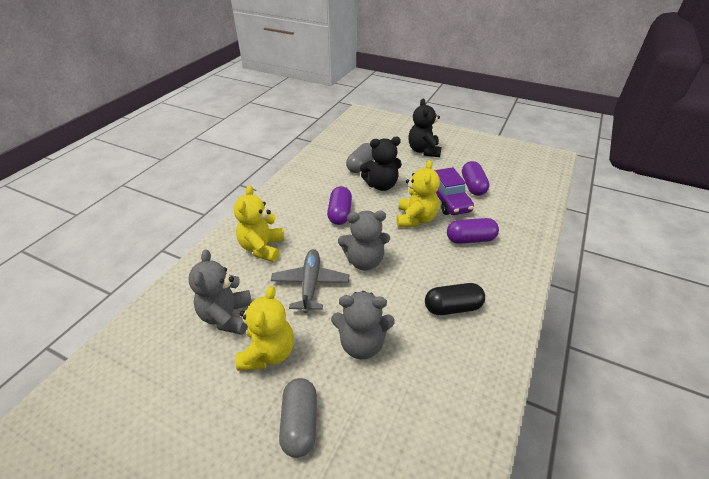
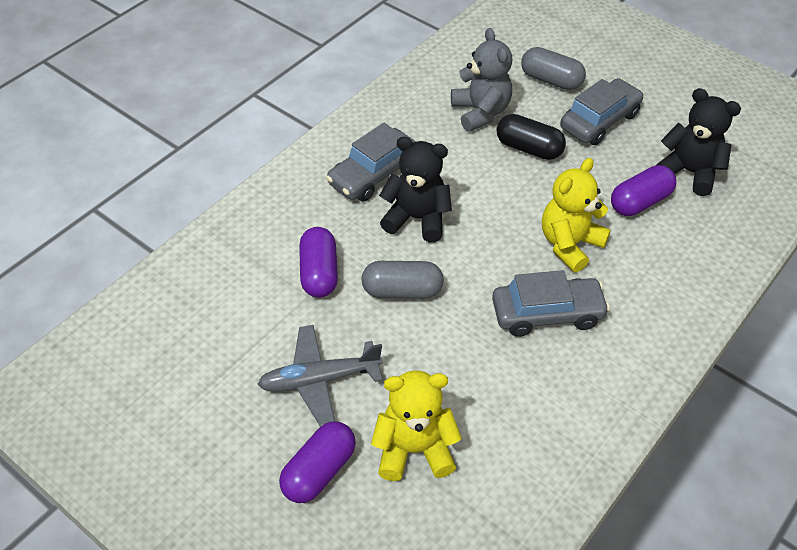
grey car: 0 -> 3
grey teddy bear: 3 -> 1
purple car: 1 -> 0
yellow teddy bear: 3 -> 2

